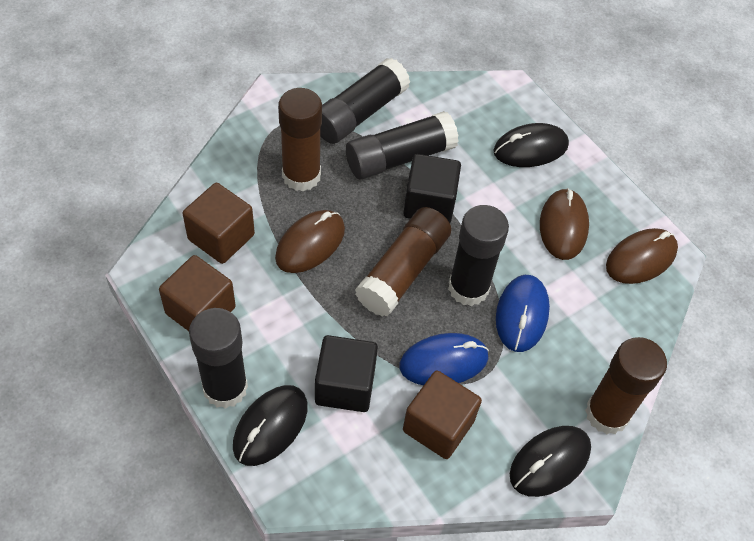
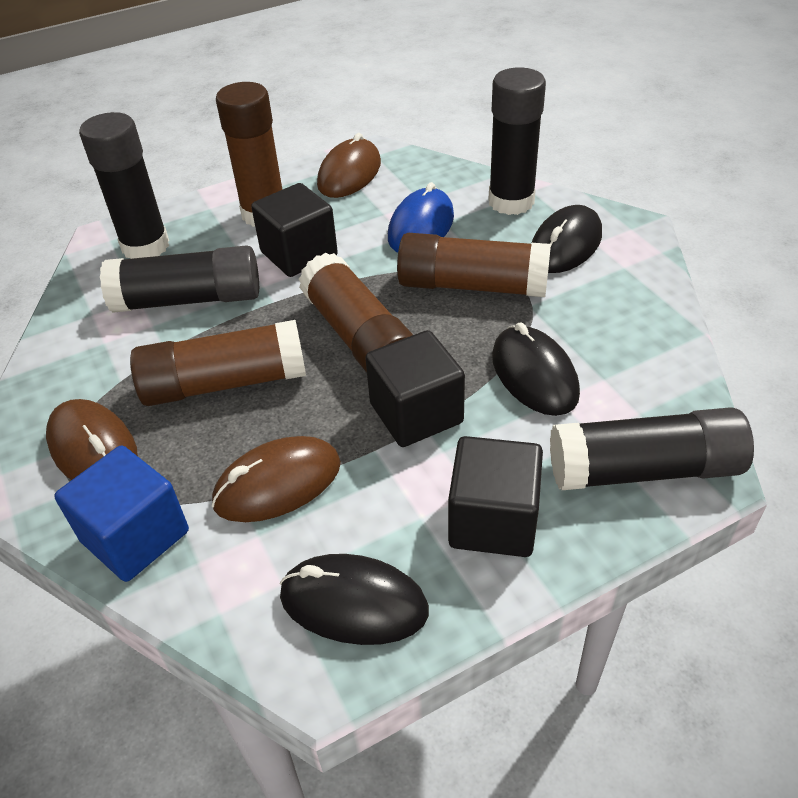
black cube: 2 -> 3
blue cube: 0 -> 1
blue mouse: 2 -> 1
brown cube: 3 -> 0
brown glue stick: 3 -> 4

